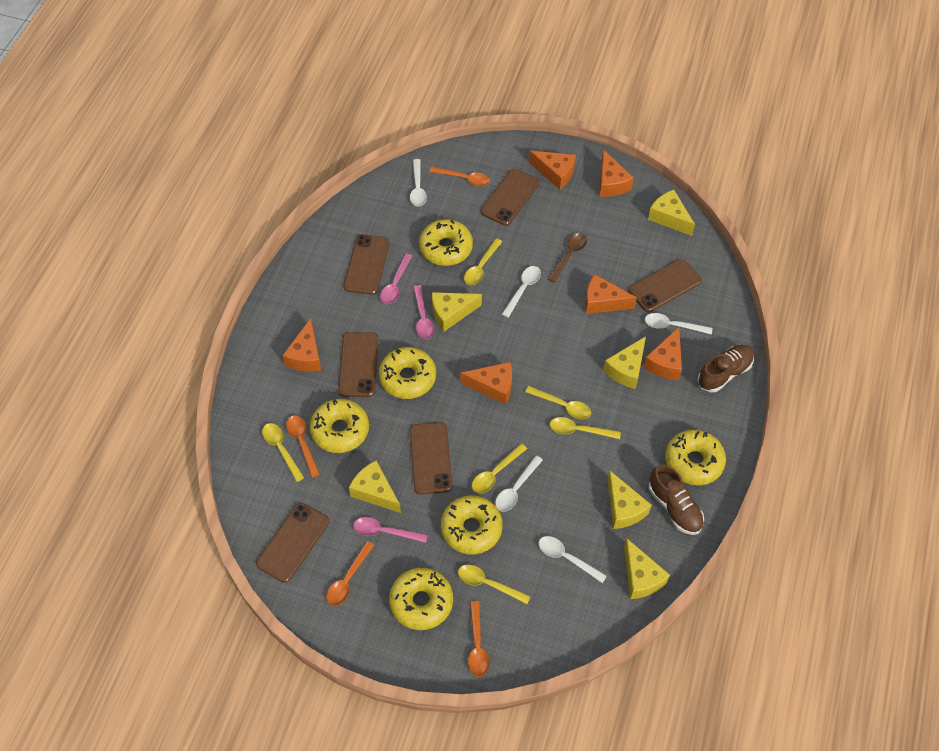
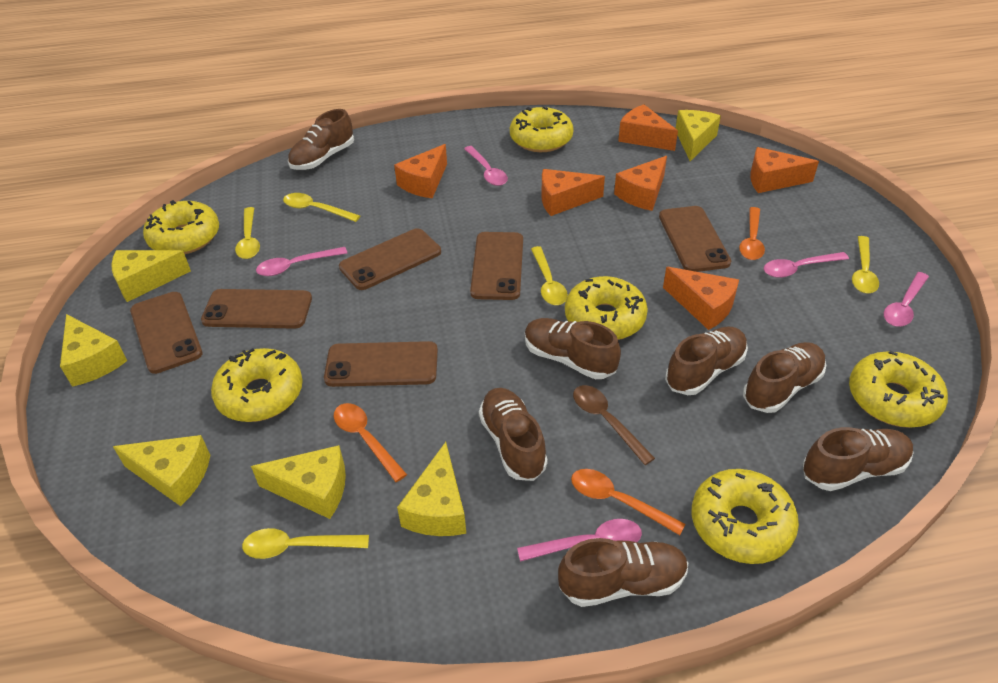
brown shoe: 2 -> 7
orange spoon: 4 -> 3
pink spoon: 3 -> 5
white spoon: 5 -> 0
yellow spoon: 6 -> 5

